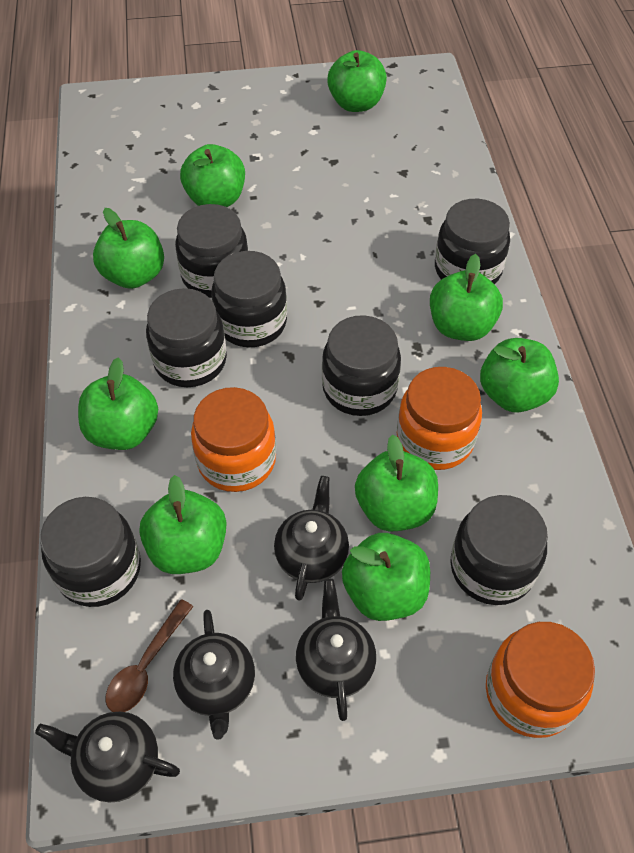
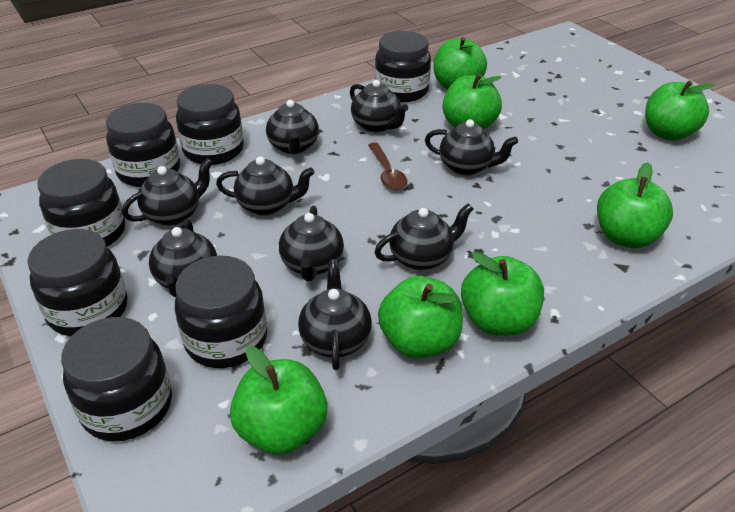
black teapot: 4 -> 9
green apple: 9 -> 7
orange jar: 3 -> 0

